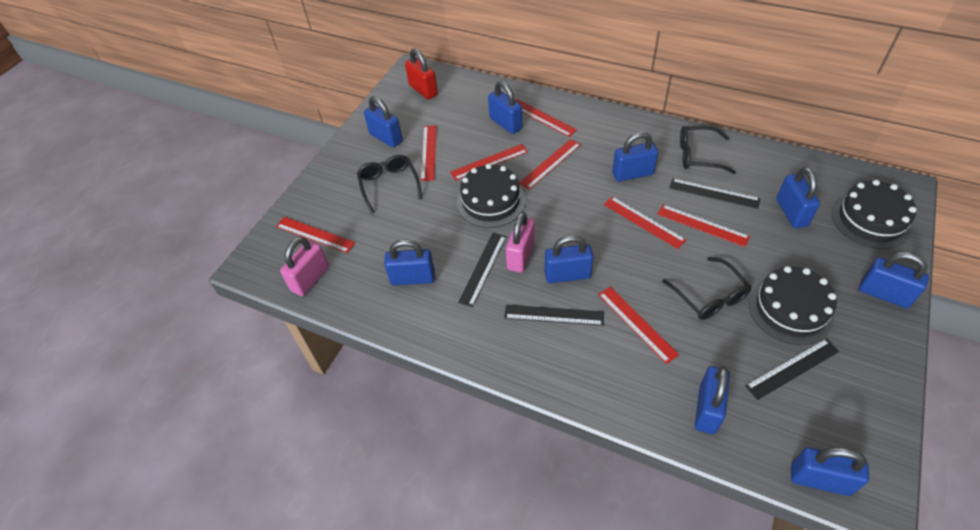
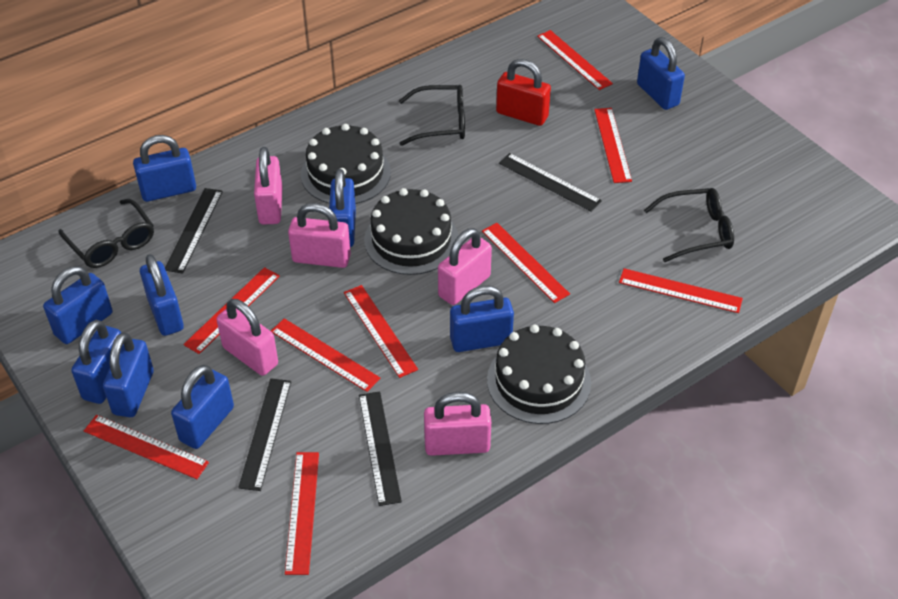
pink padlock: 2 -> 5
red ruler: 8 -> 9

